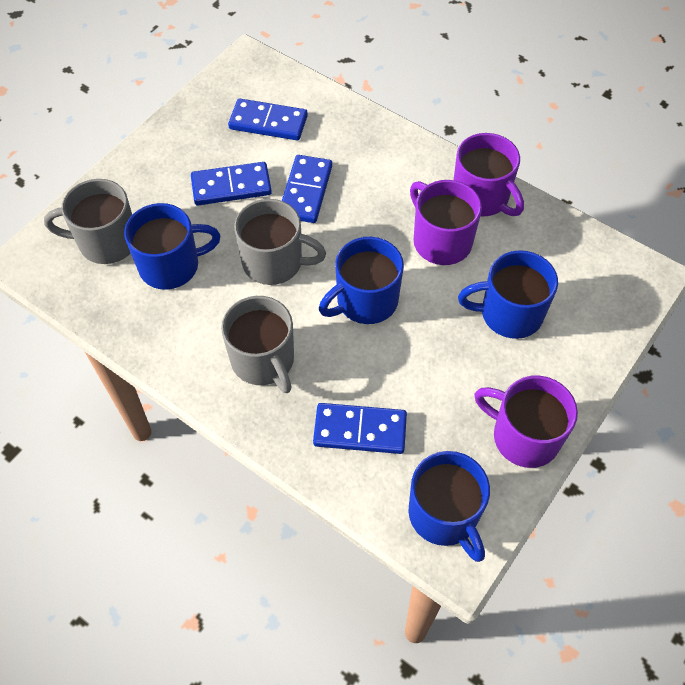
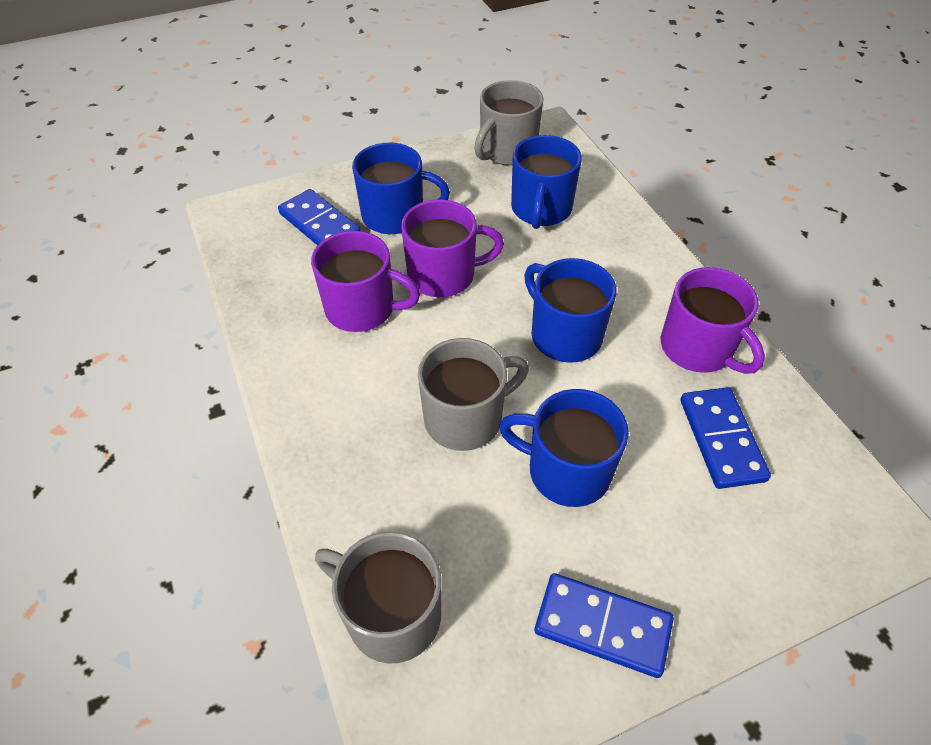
blue domino: 4 -> 3

